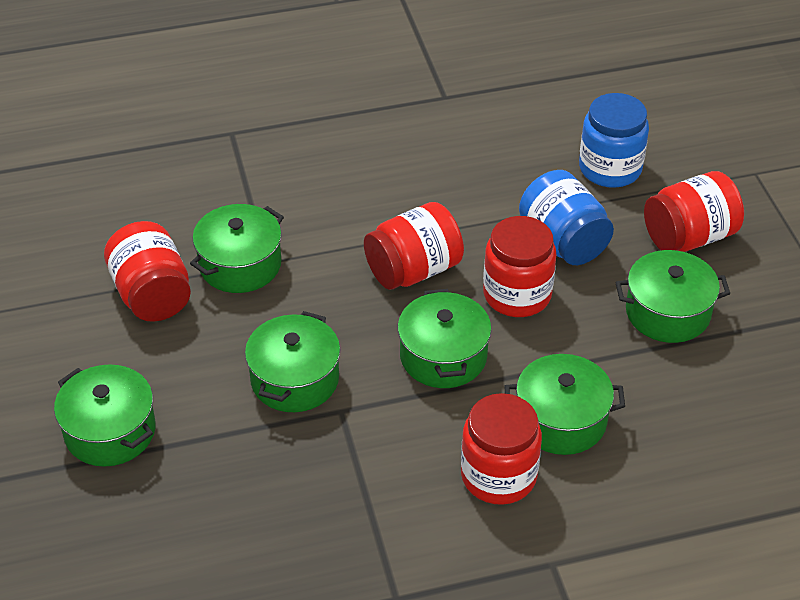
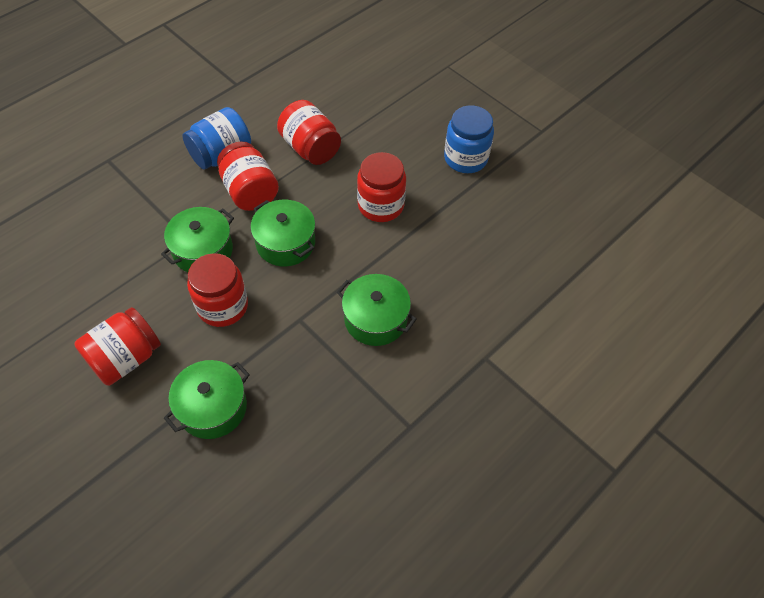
green pot: 6 -> 4

